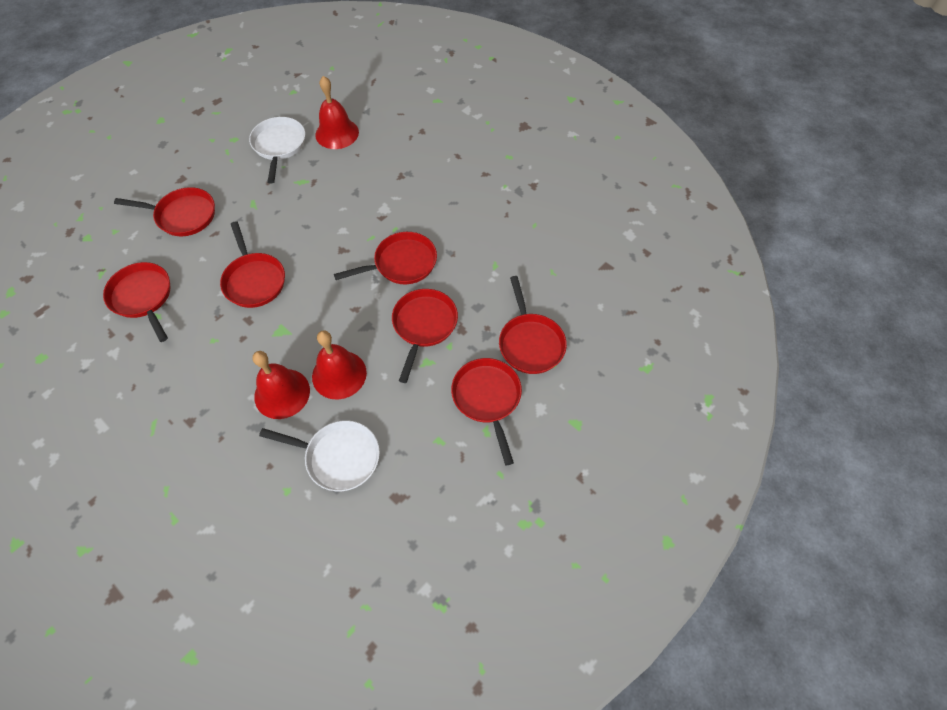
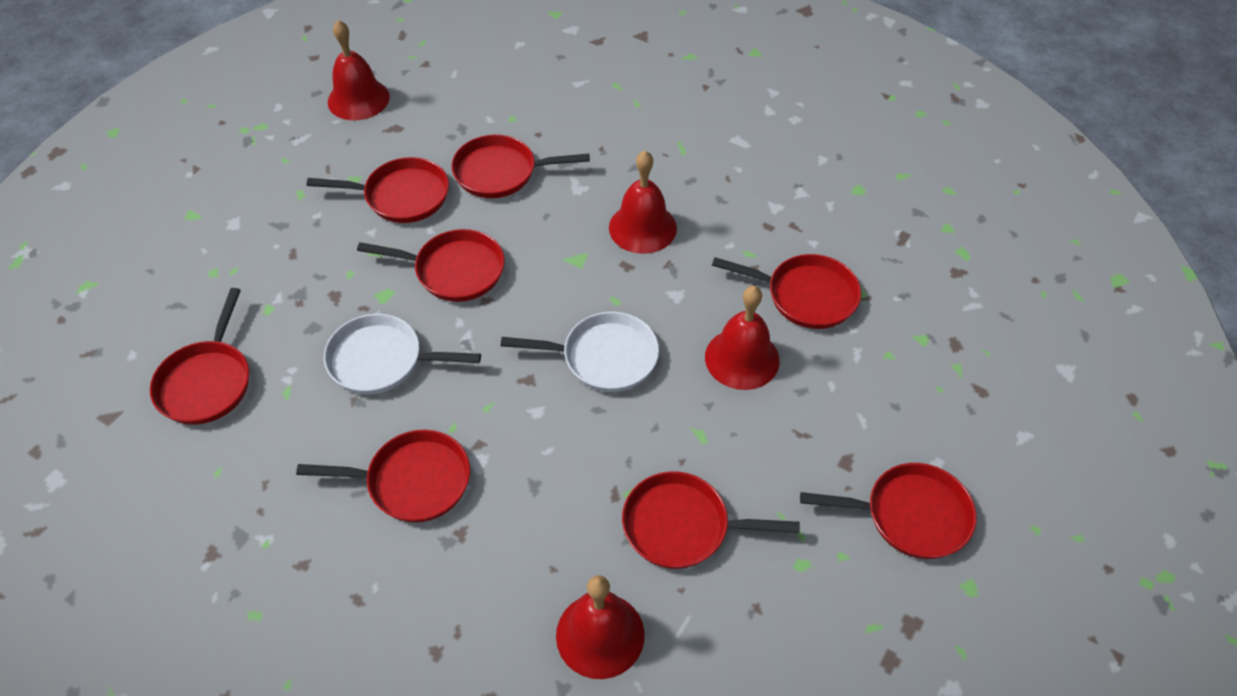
red bell: 3 -> 4
red pan: 7 -> 8

